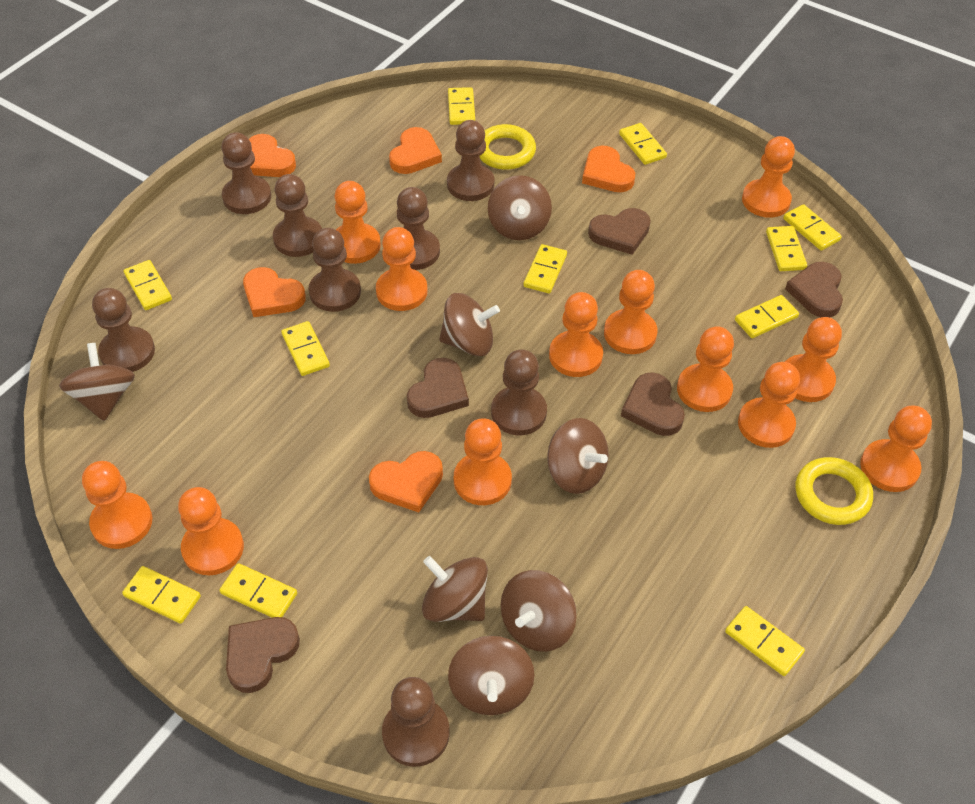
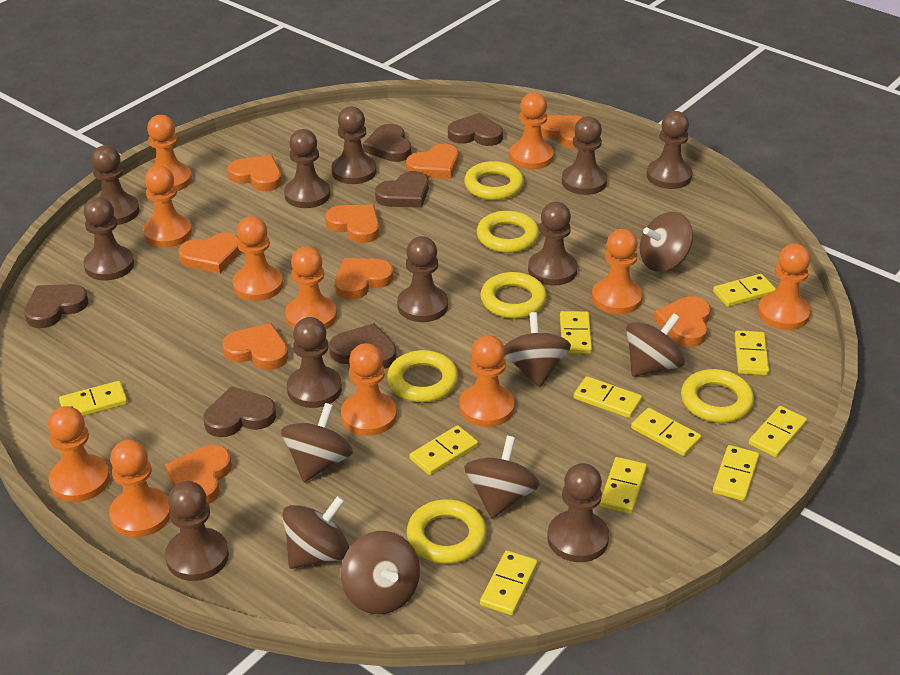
brown heart: 5 -> 6
brown pawn: 8 -> 11
orange heart: 5 -> 9
orange pawn: 12 -> 11
yellow ring: 2 -> 6

